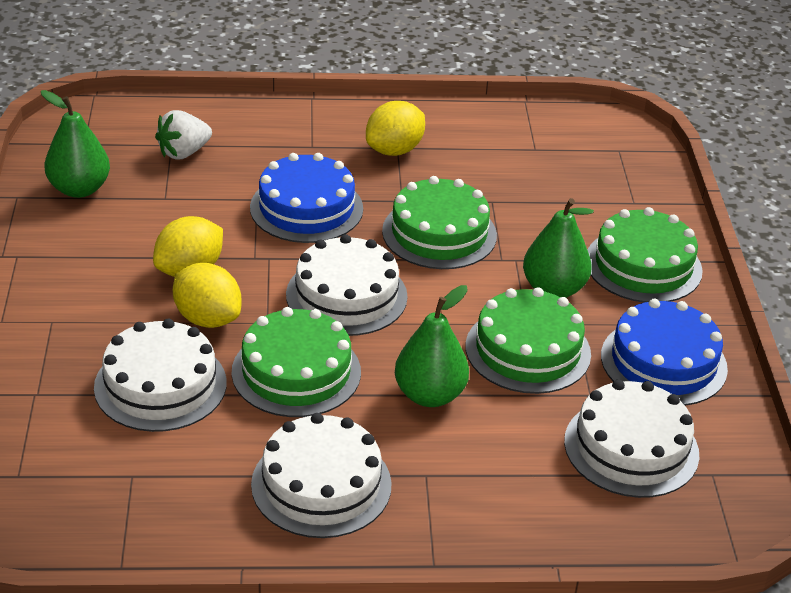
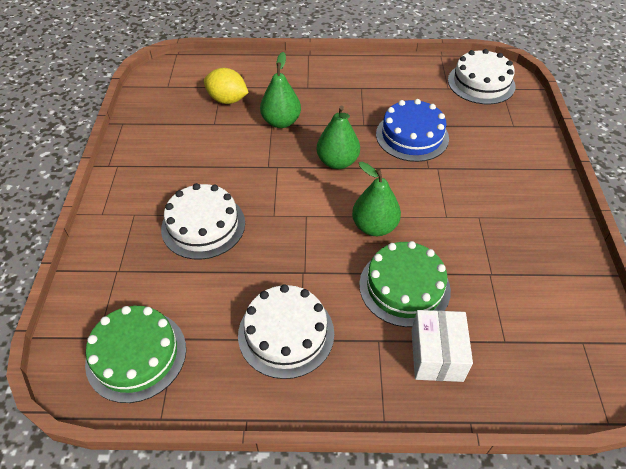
blue cake: 2 -> 1
green cake: 4 -> 2
white box: 0 -> 1
white cake: 4 -> 3
white strawberry: 1 -> 0
yellow lemon: 3 -> 1

